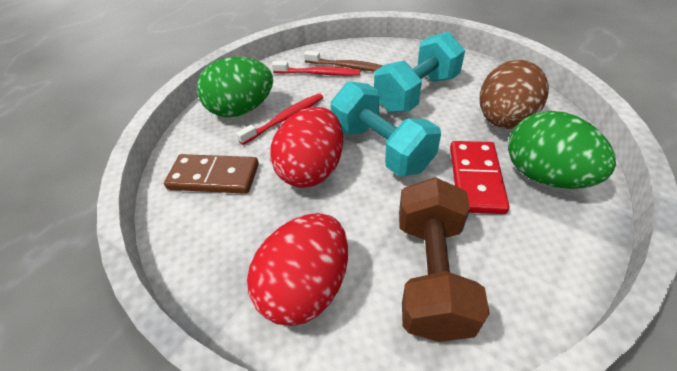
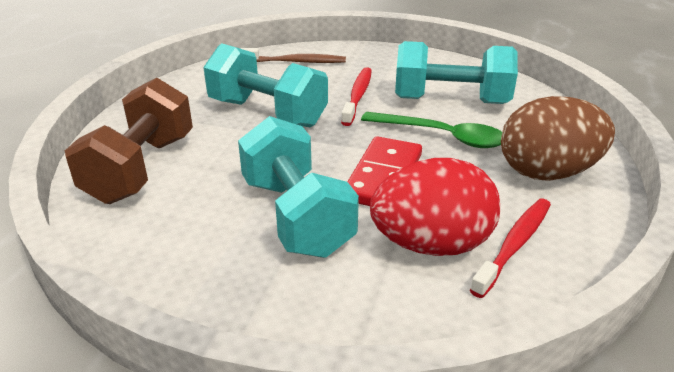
brown domino: 1 -> 0
green egg: 2 -> 0
green spoon: 0 -> 1
red egg: 2 -> 1
turquoise dumbbell: 2 -> 3

